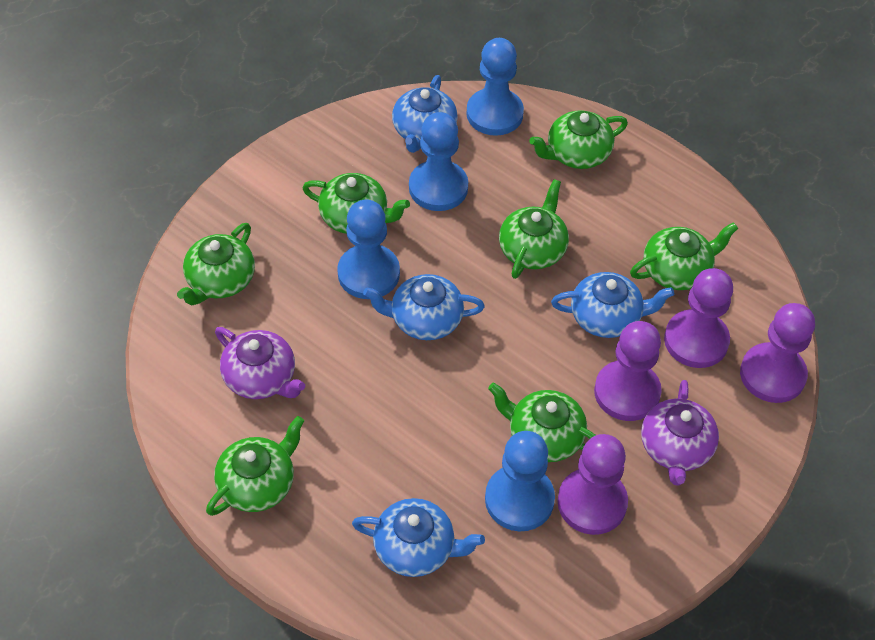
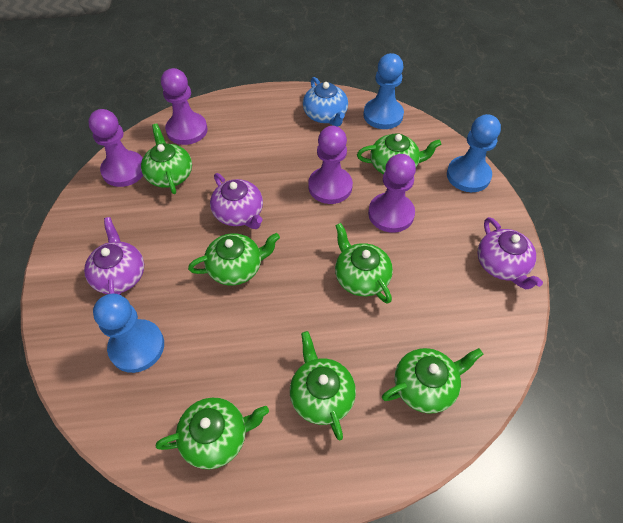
blue pawn: 4 -> 3
blue teapot: 4 -> 1
purple teapot: 2 -> 3

